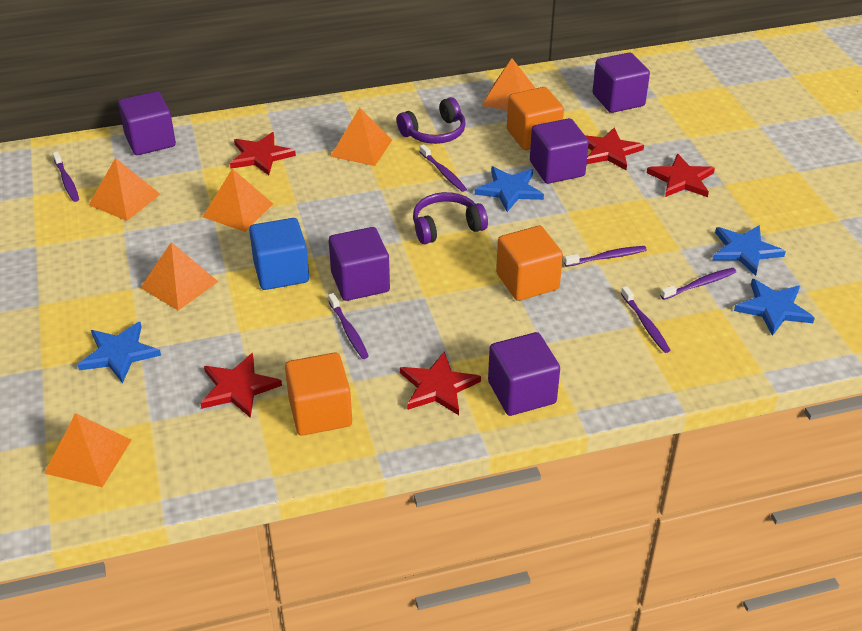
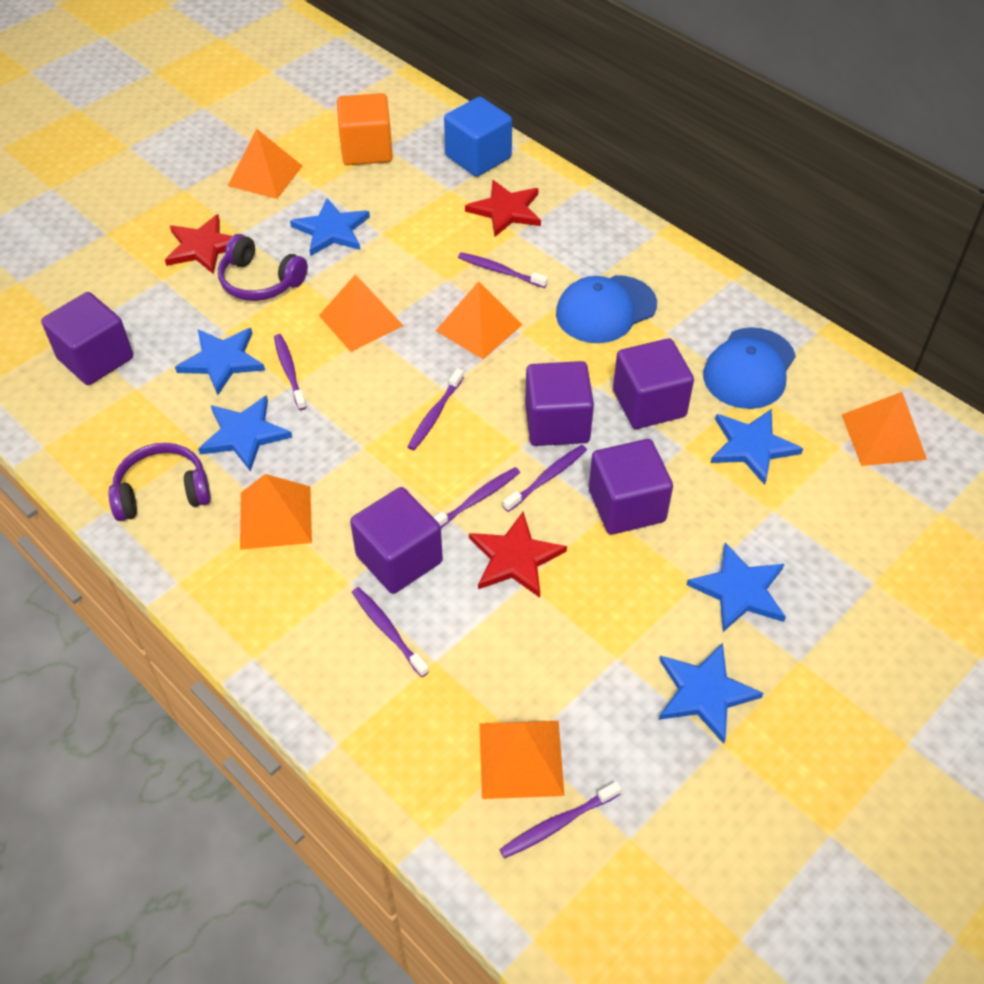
blue cap: 0 -> 2
blue star: 4 -> 6
orange cube: 3 -> 1
purple toothbrush: 6 -> 7
red star: 5 -> 3

